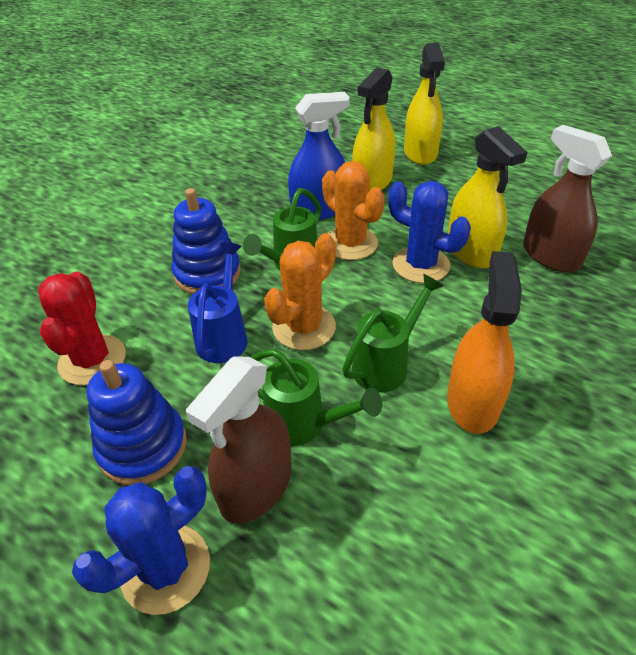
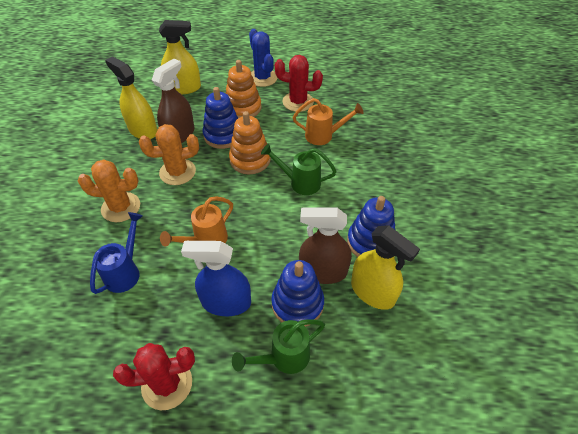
blue cactus: 2 -> 1
blue stacking toy: 2 -> 3
green watering can: 3 -> 2
orange spray bottle: 1 -> 0
orange stacking toy: 0 -> 2
orange watering can: 0 -> 2
red cactus: 1 -> 2

